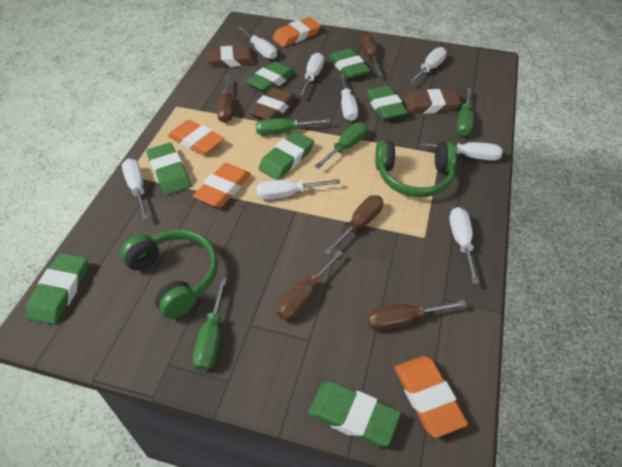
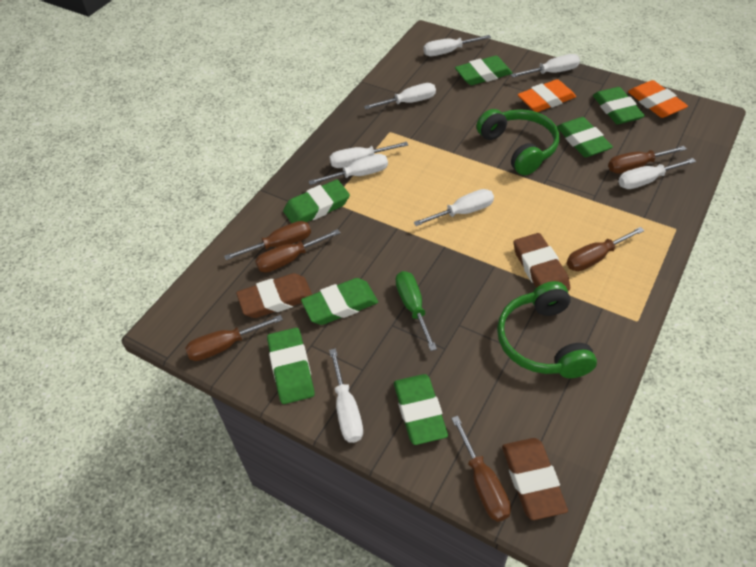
brown screwdriver: 5 -> 6
green screwdriver: 4 -> 1
orange eraser: 4 -> 2

